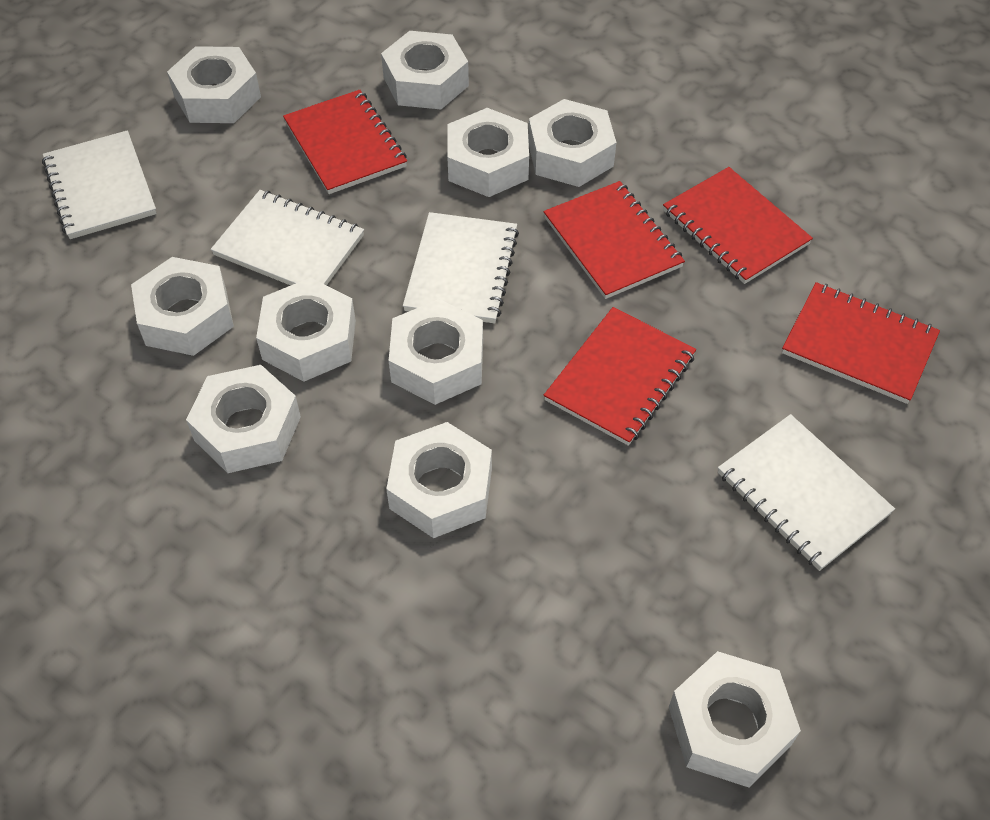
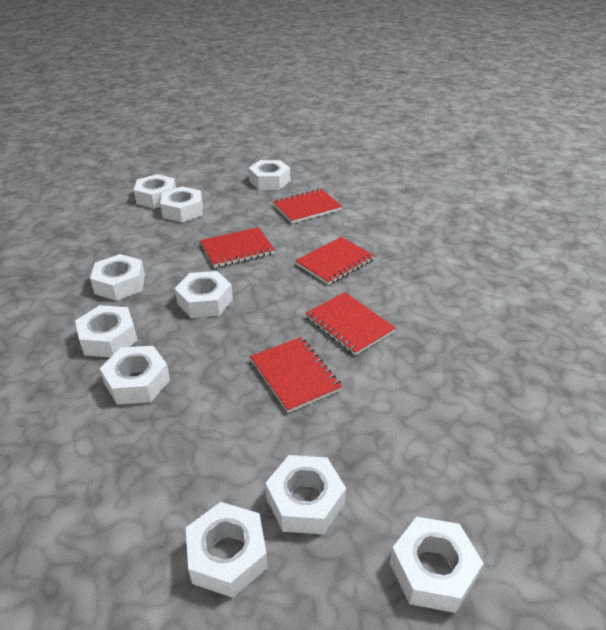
white notebook: 4 -> 0

